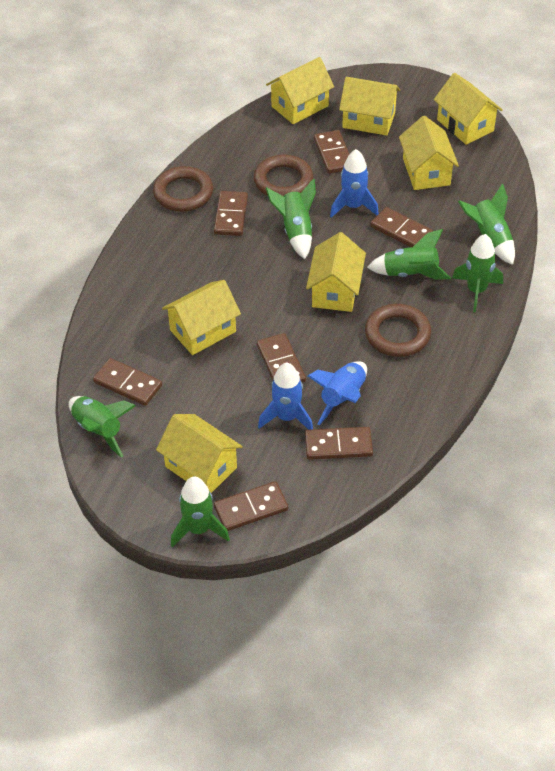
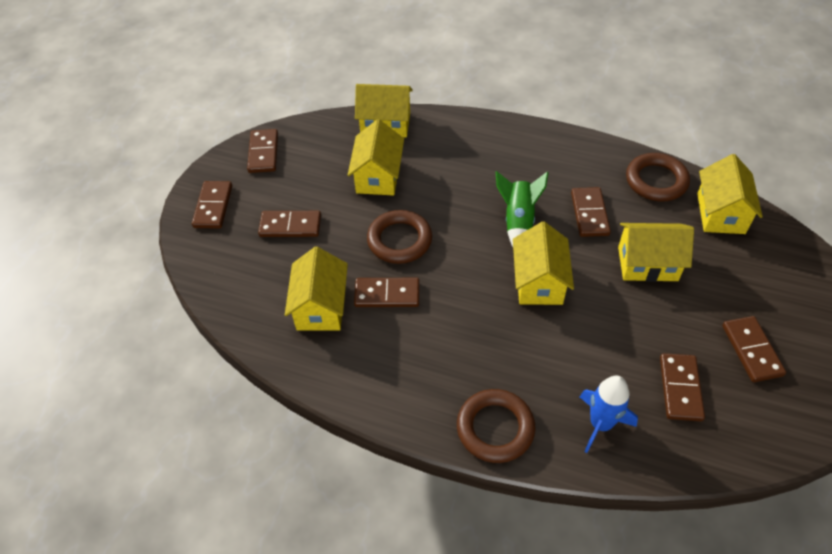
blue rocket: 3 -> 1
green rocket: 6 -> 1
yellow house: 7 -> 6

